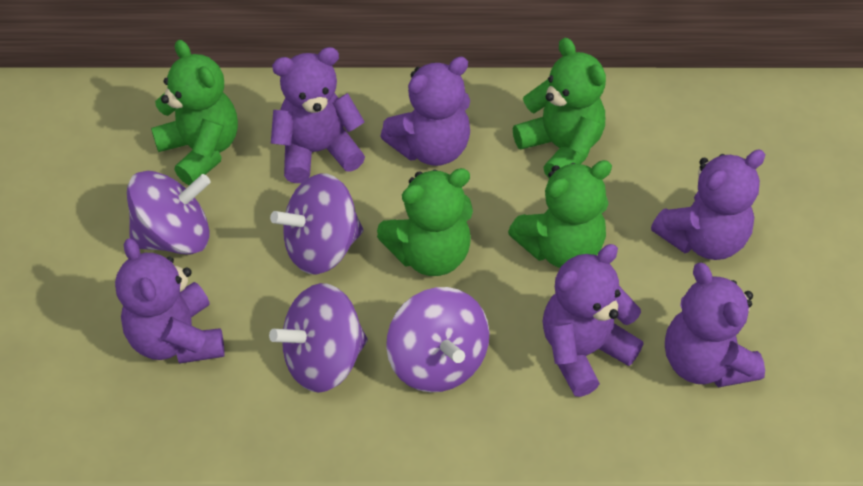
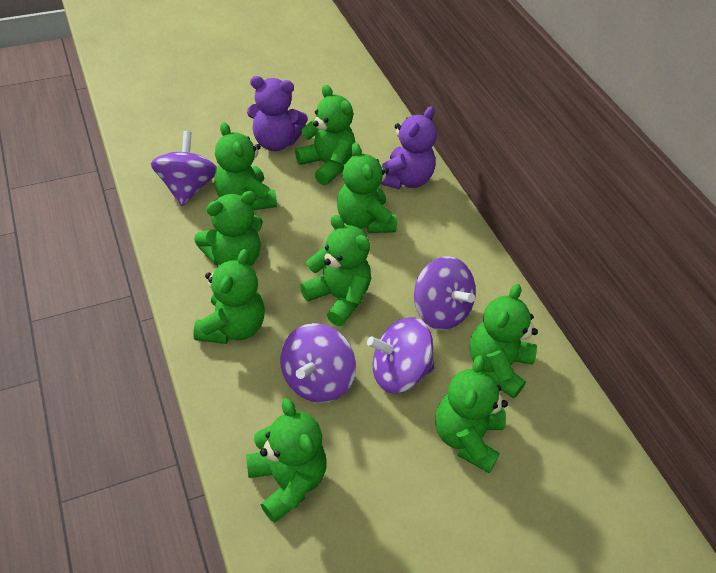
green teddy bear: 4 -> 9
purple teddy bear: 6 -> 2

